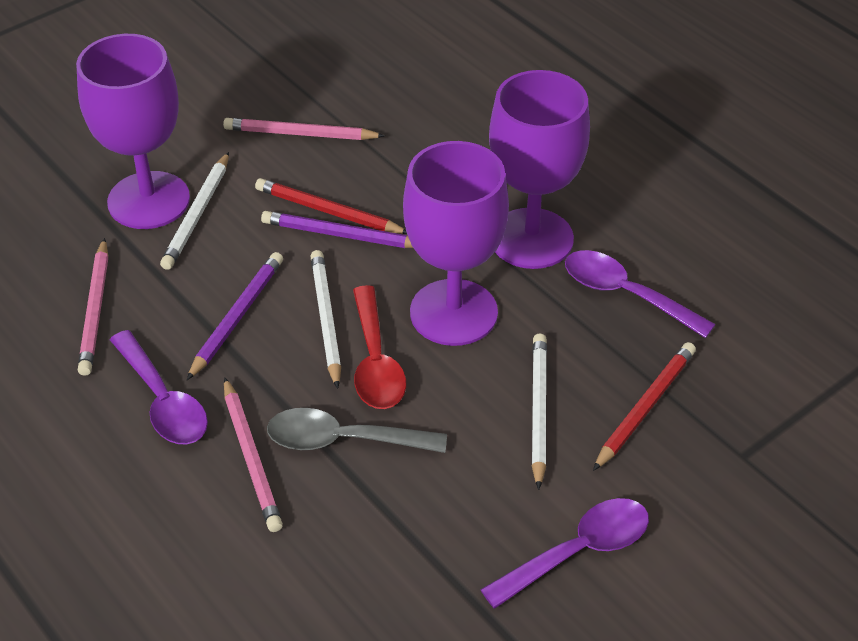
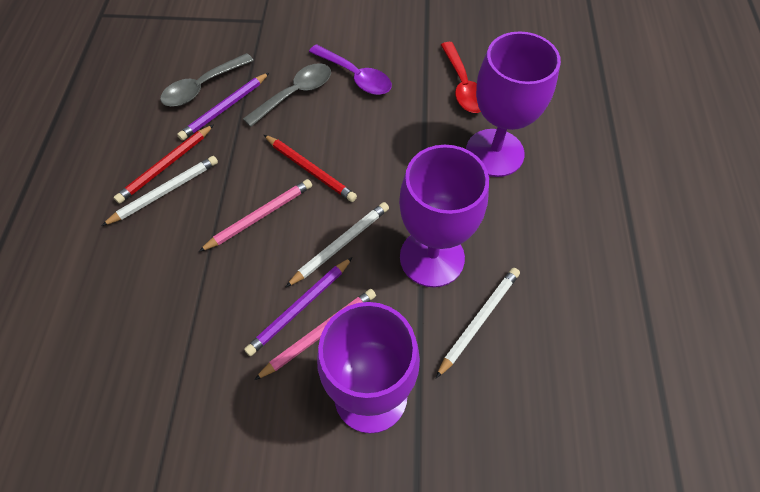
grey spoon: 1 -> 2
pink pencil: 3 -> 2
purple spoon: 3 -> 1

